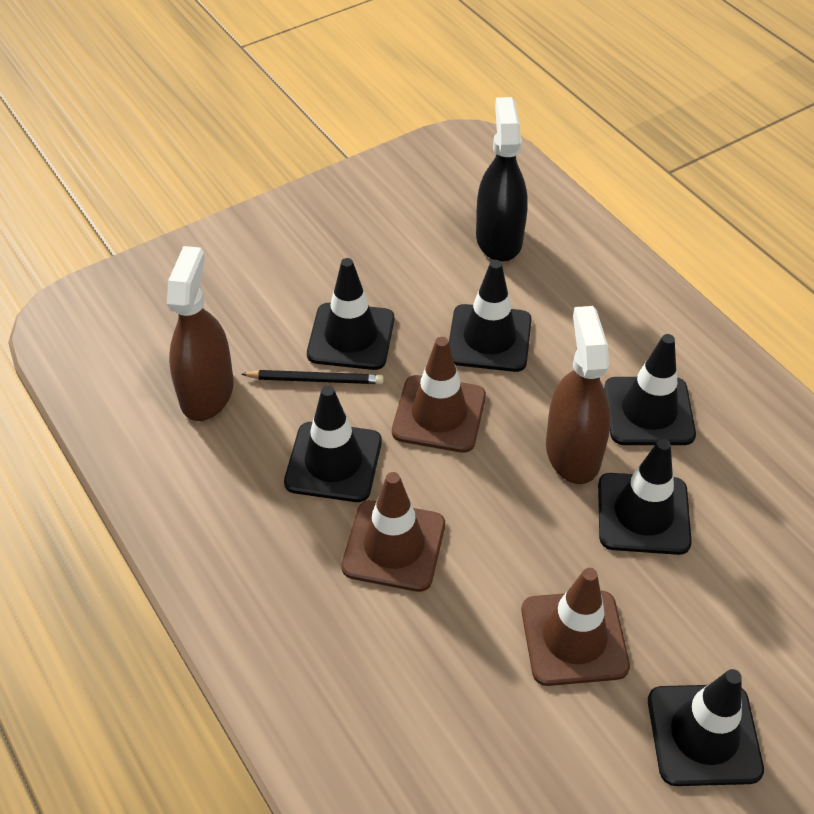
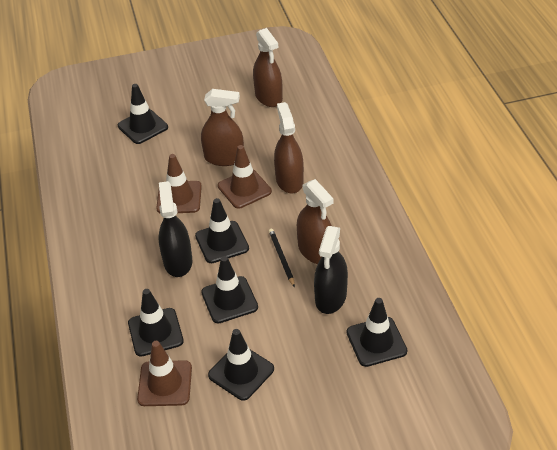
black spray bottle: 1 -> 2
brown spray bottle: 2 -> 4

